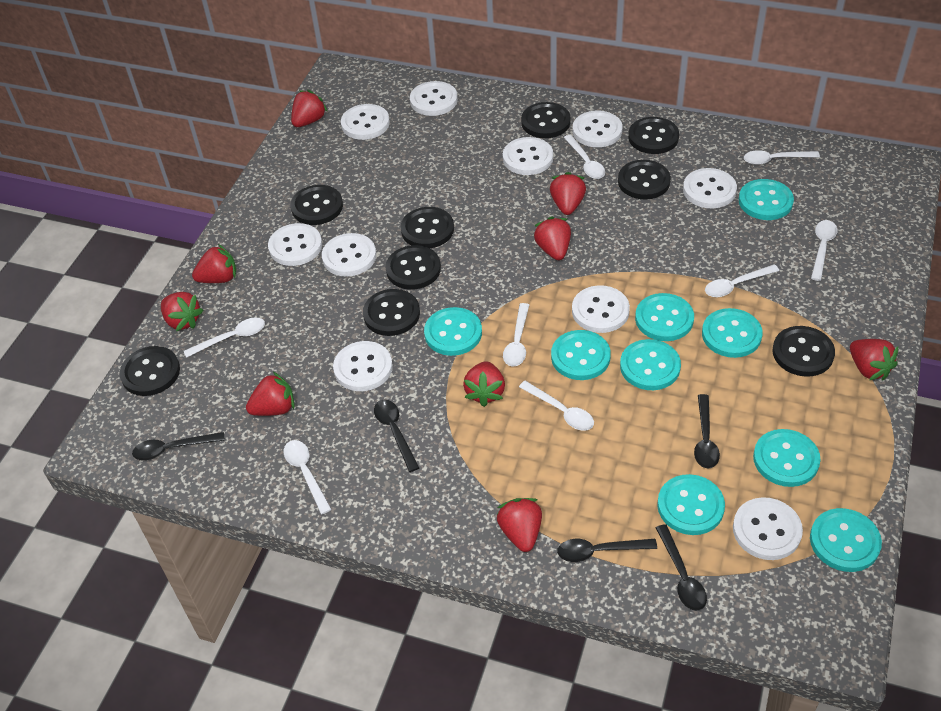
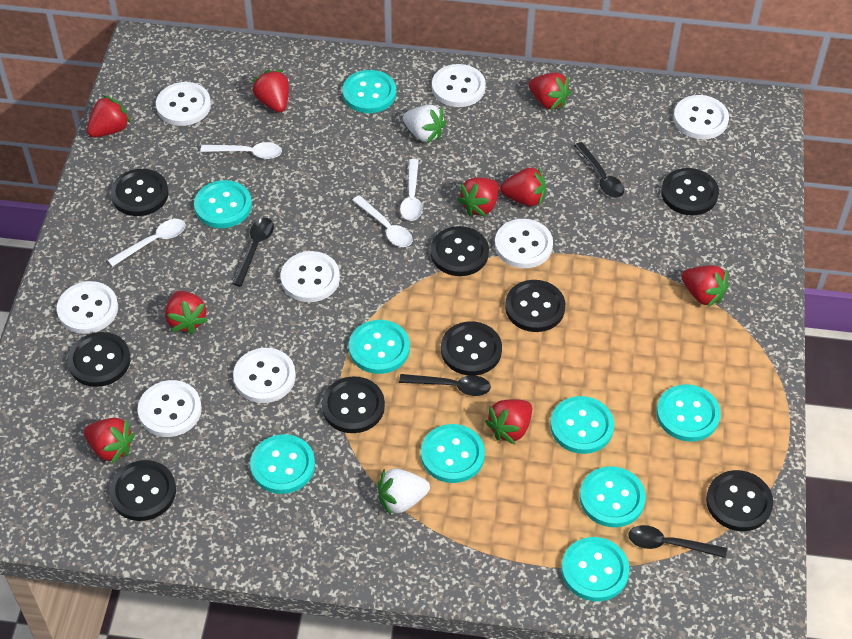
black spoon: 5 -> 4
white button: 10 -> 8
white spoon: 8 -> 4
white strawberry: 0 -> 2

